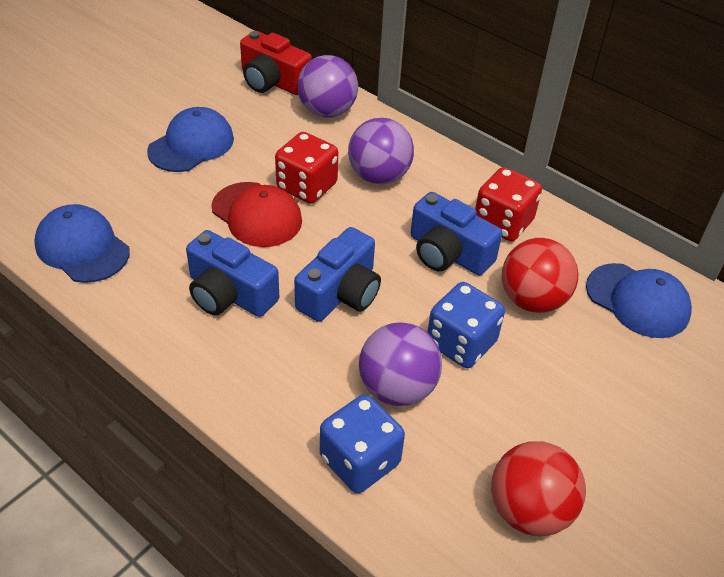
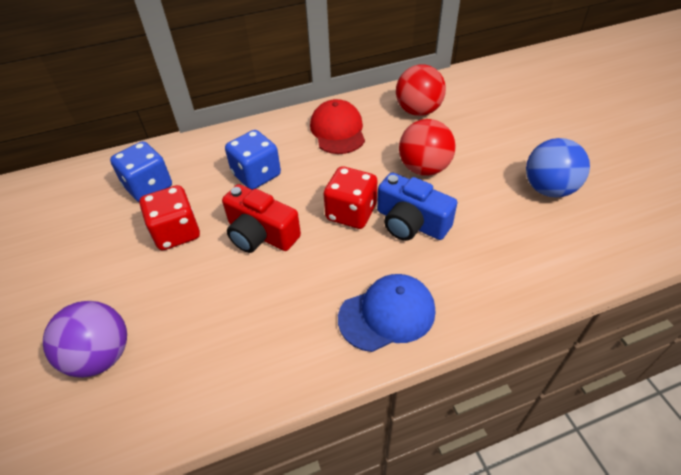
blue ball: 0 -> 1
blue camera: 3 -> 1
blue cap: 3 -> 1
purple ball: 3 -> 1

